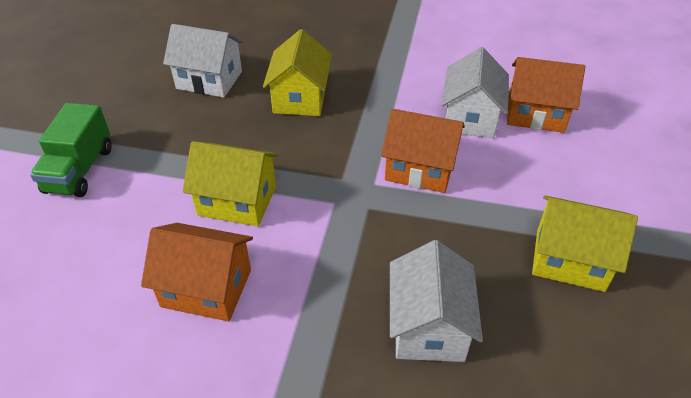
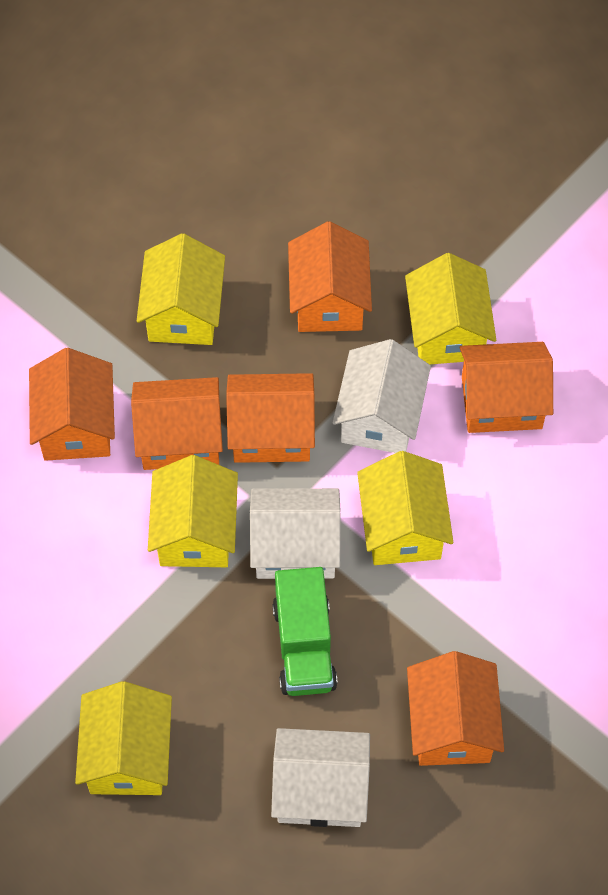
orange house: 3 -> 6
yellow house: 3 -> 5

